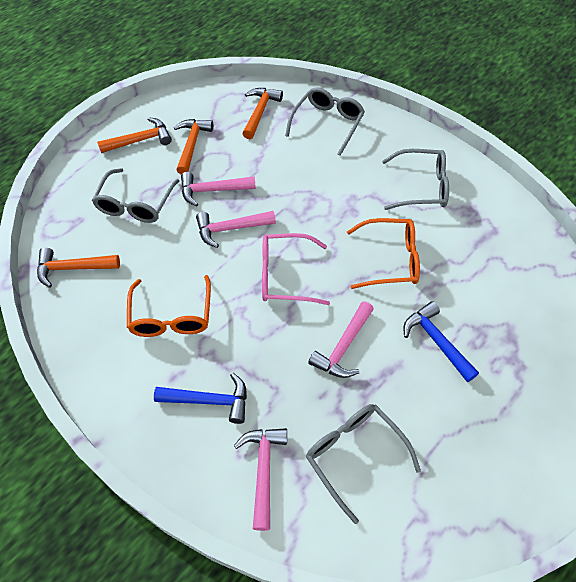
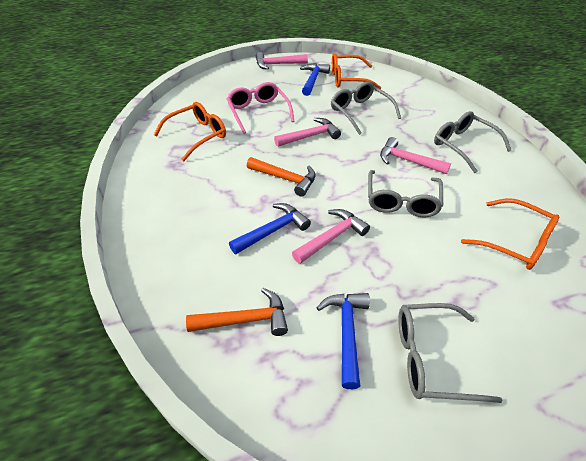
blue hammer: 2 -> 3
orange glasses: 2 -> 3
orange hammer: 4 -> 2

